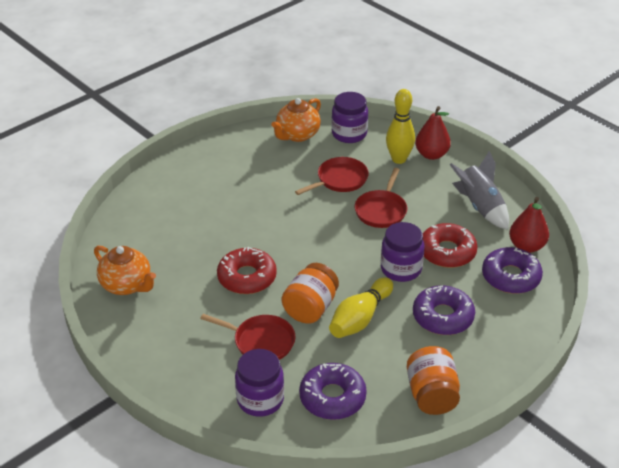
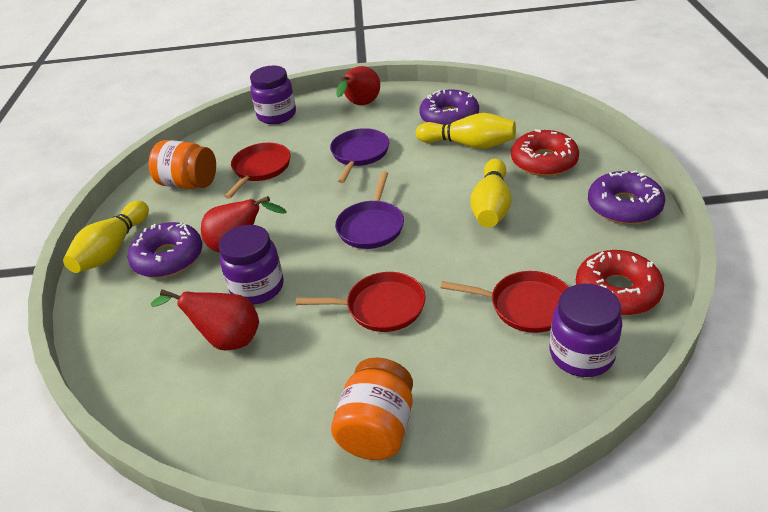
grey rocket: 1 -> 0
orange teapot: 2 -> 0
purple pan: 0 -> 2
red pear: 2 -> 3
yellow bowling pin: 2 -> 3

